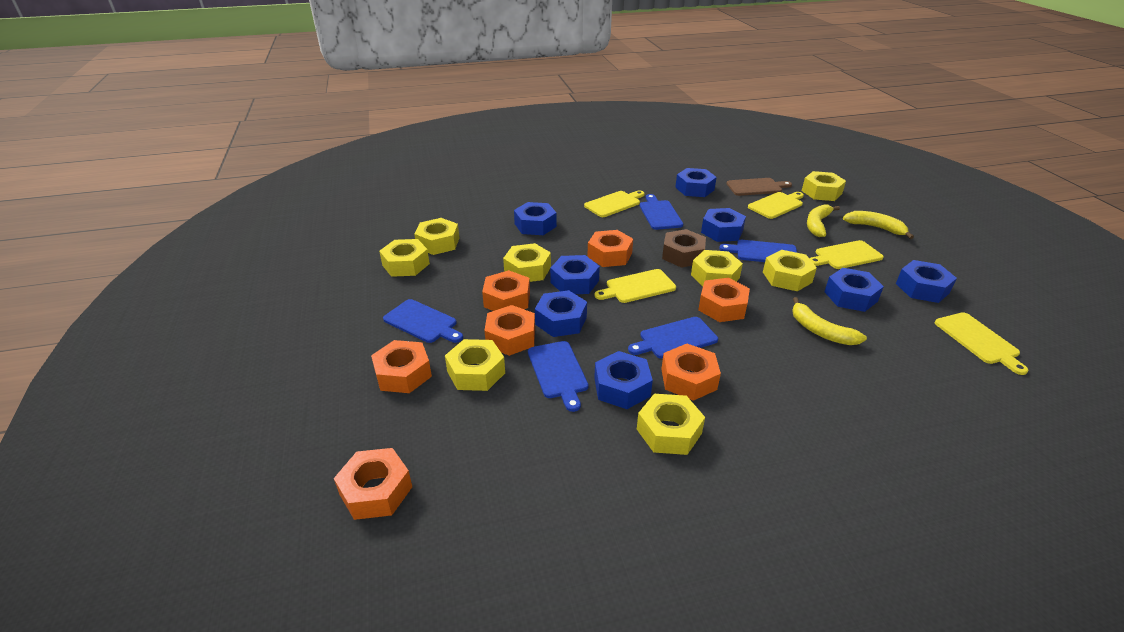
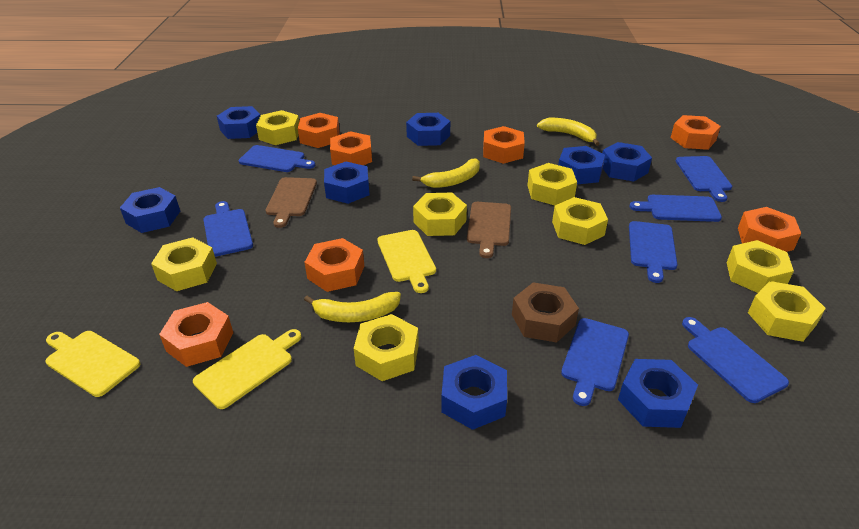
blue cutting board: 5 -> 7
brown cutting board: 1 -> 2
yellow cutting board: 5 -> 3

